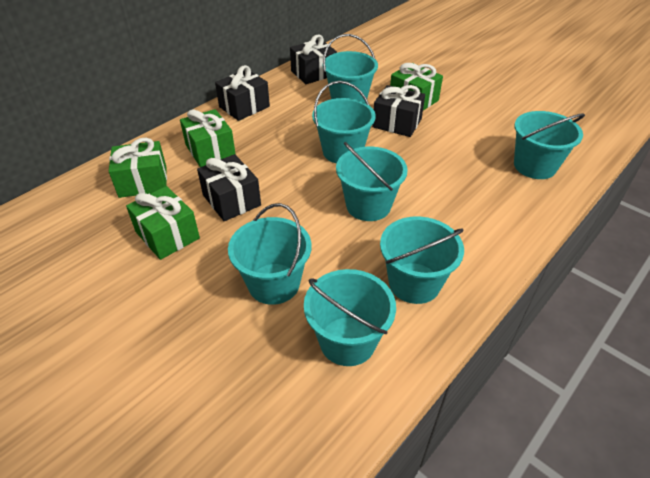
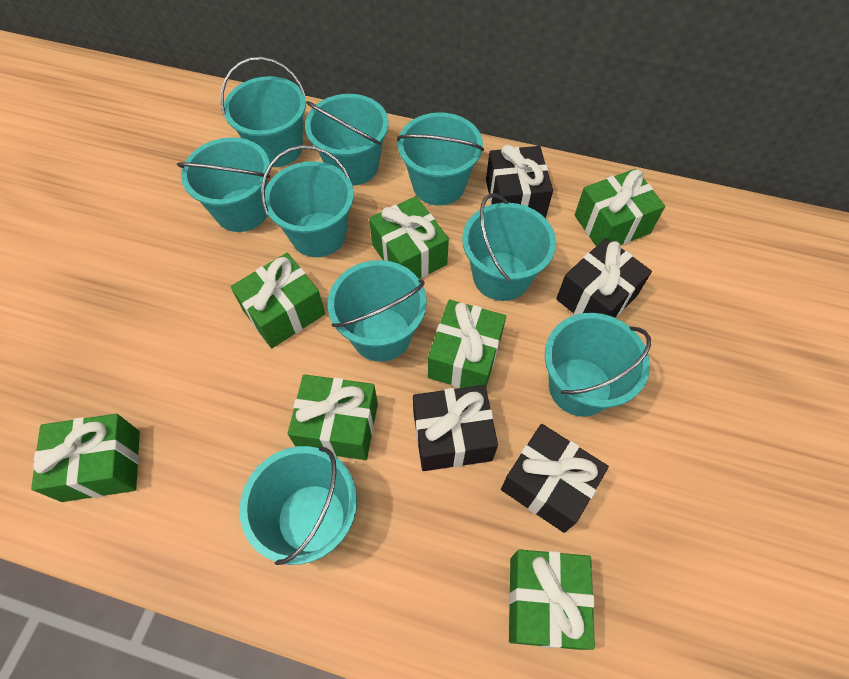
green gift: 4 -> 7
turquoise bucket: 7 -> 9

